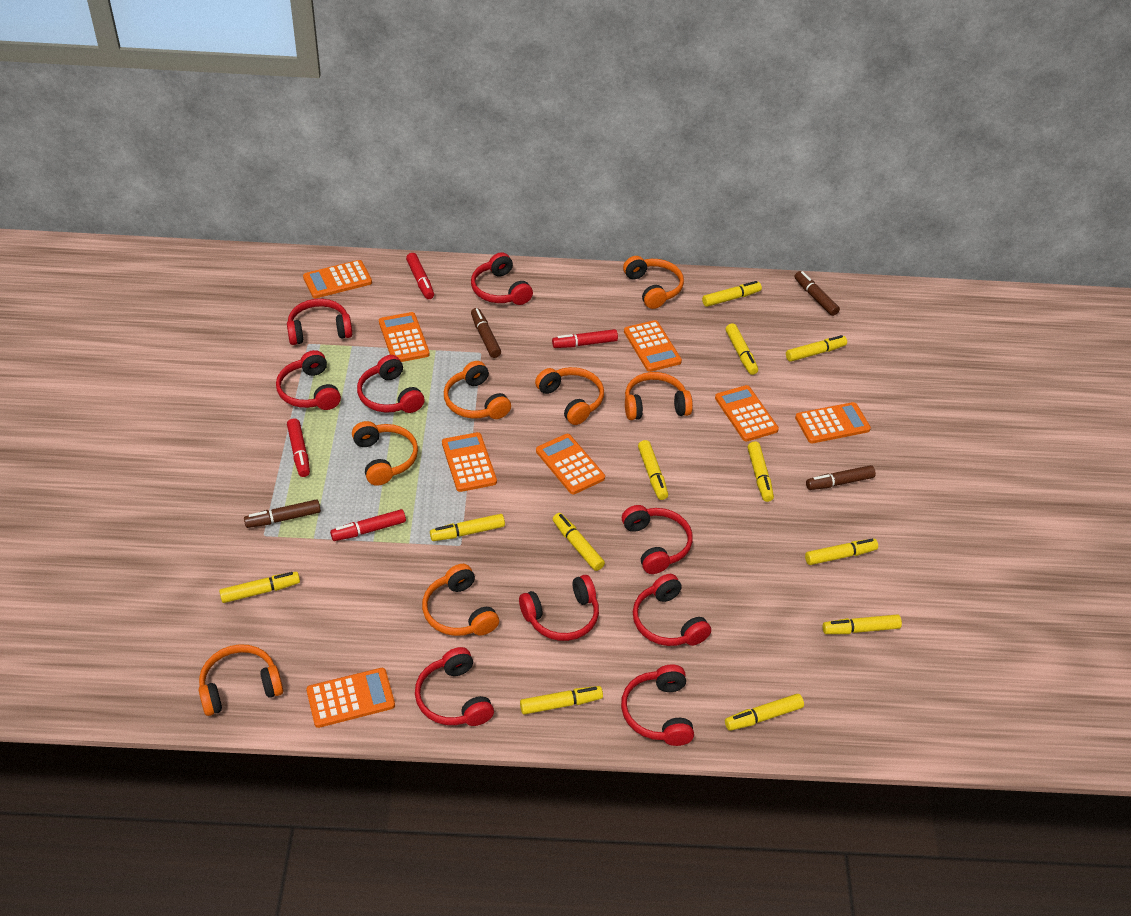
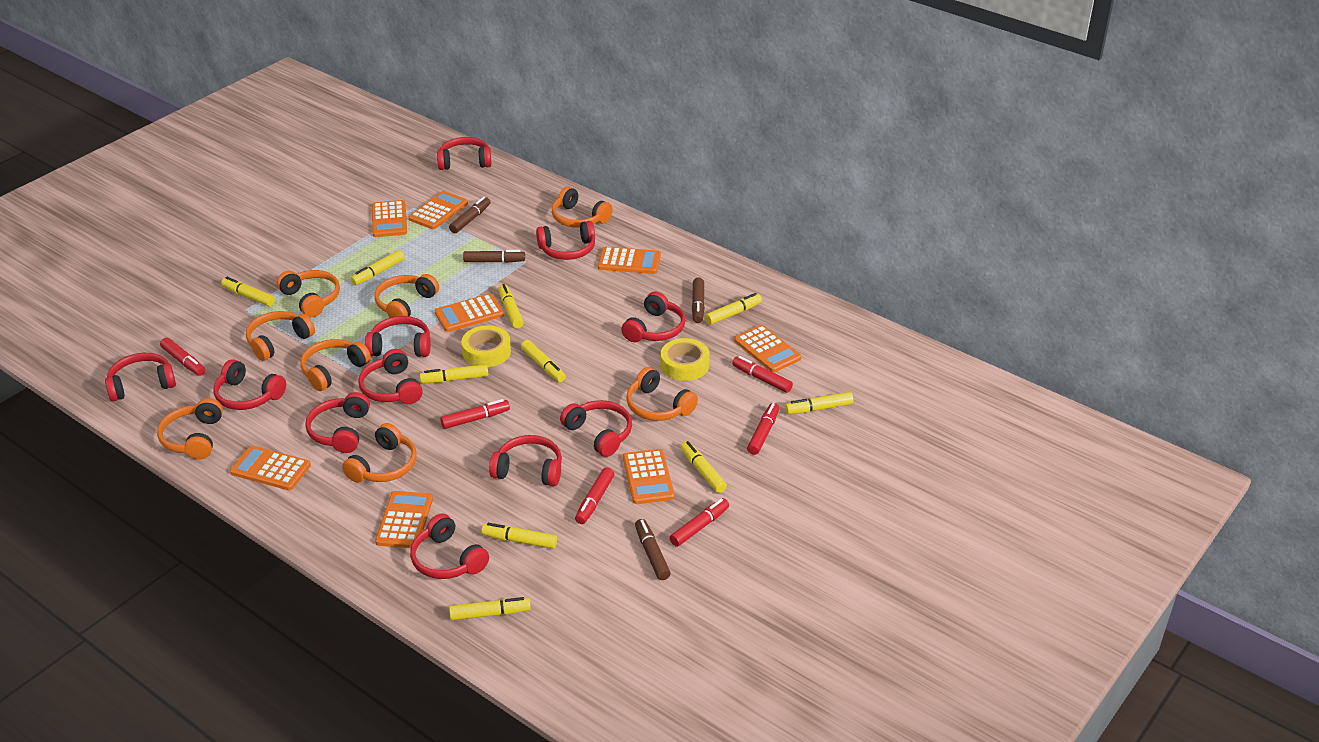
orange headphones: 7 -> 8
red headphones: 9 -> 11
red marker: 4 -> 6
yellow marker: 12 -> 10
yellow tape: 0 -> 2

